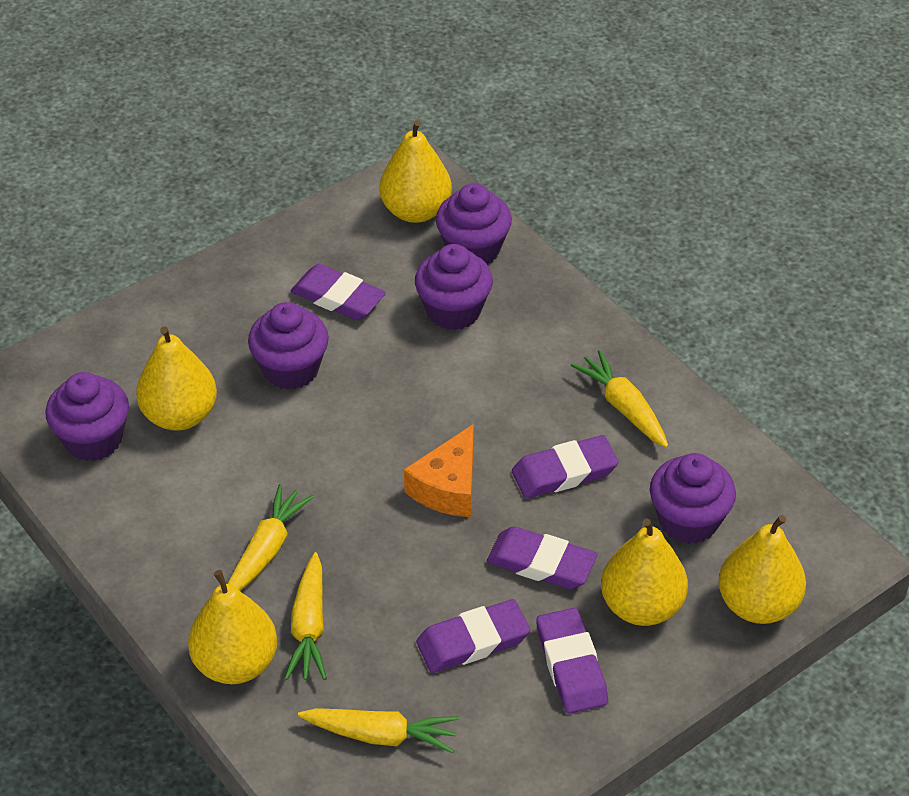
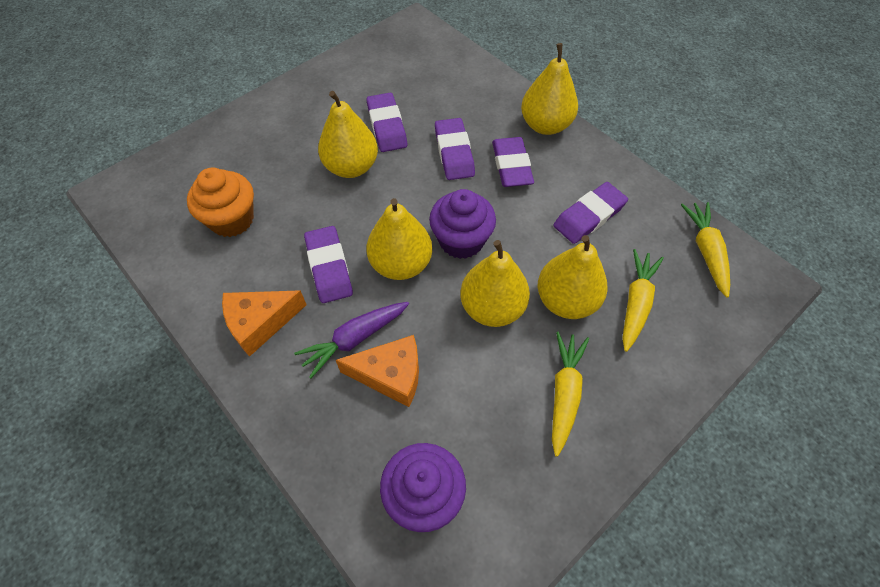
orange cheese: 1 -> 2
orange cupcake: 0 -> 1
purple carrot: 0 -> 1
purple cupcake: 5 -> 2
yellow carrot: 4 -> 3

